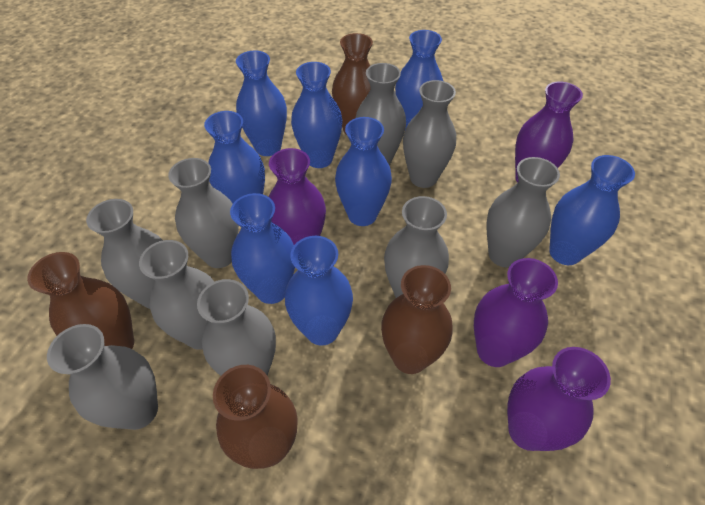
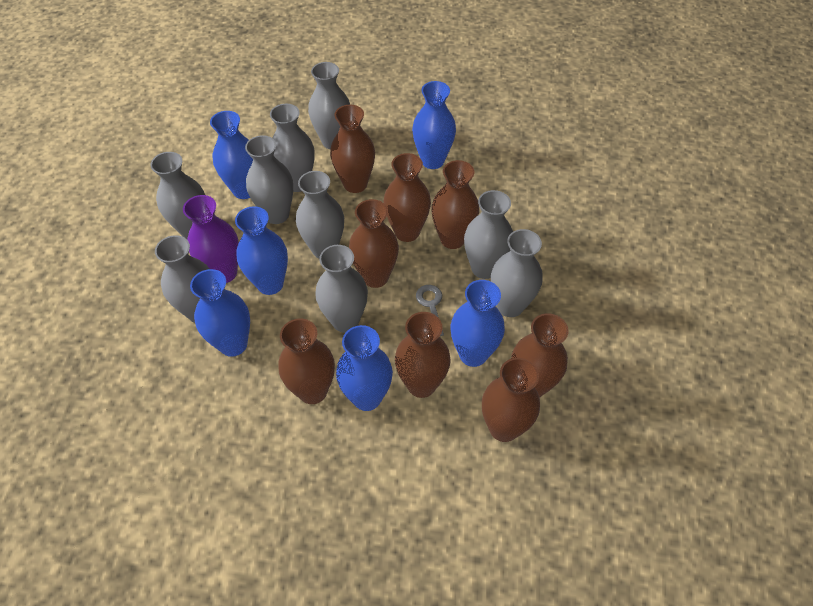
blue vase: 8 -> 6
brown vase: 4 -> 8
grey key: 0 -> 1
purple vase: 4 -> 1

